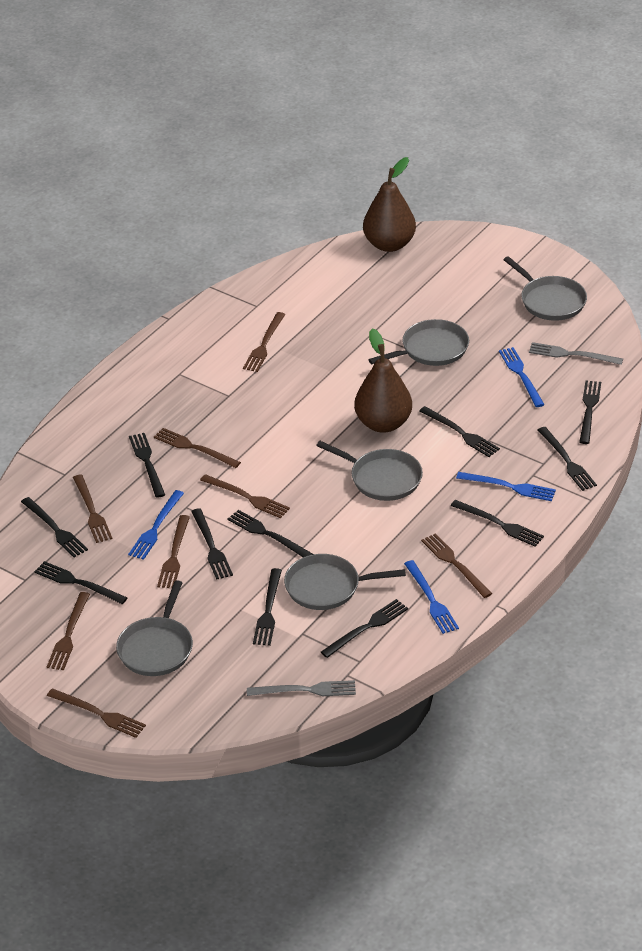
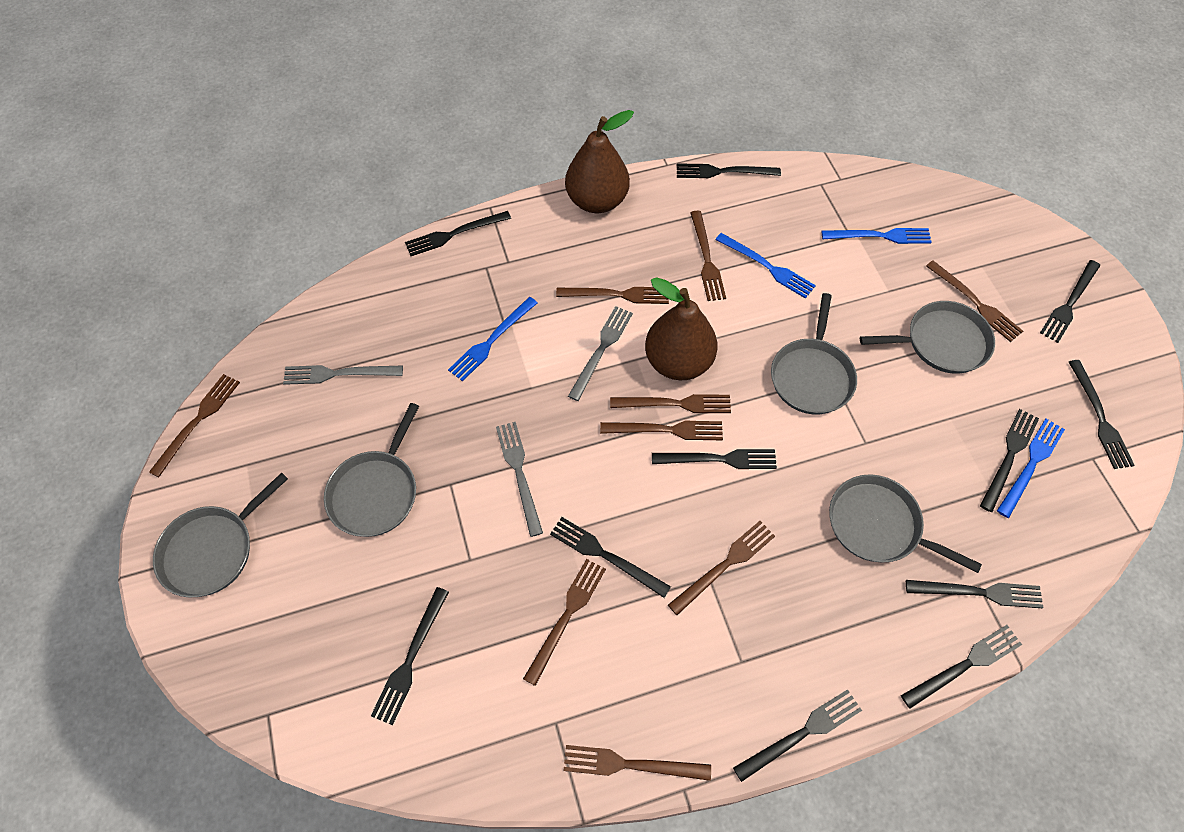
brown fork: 8 -> 9
grey fork: 2 -> 3

